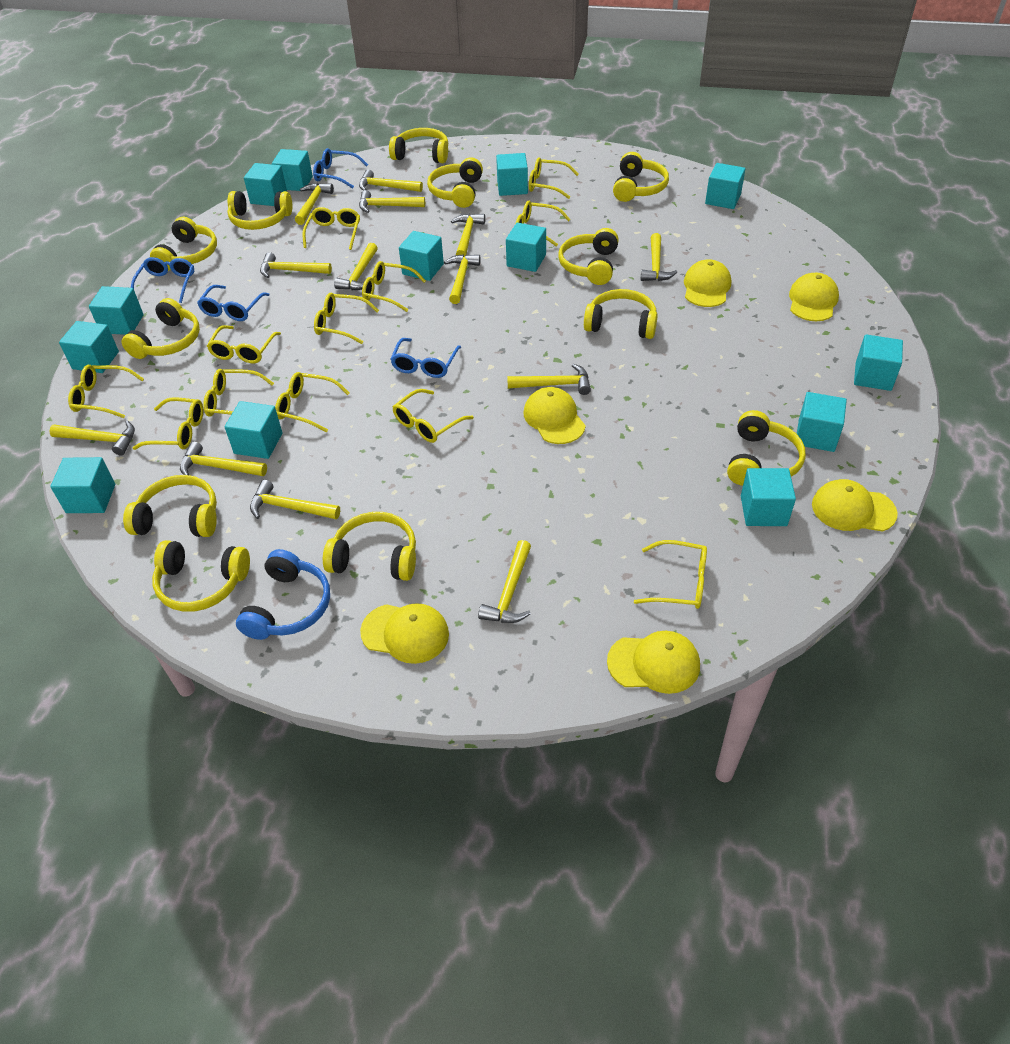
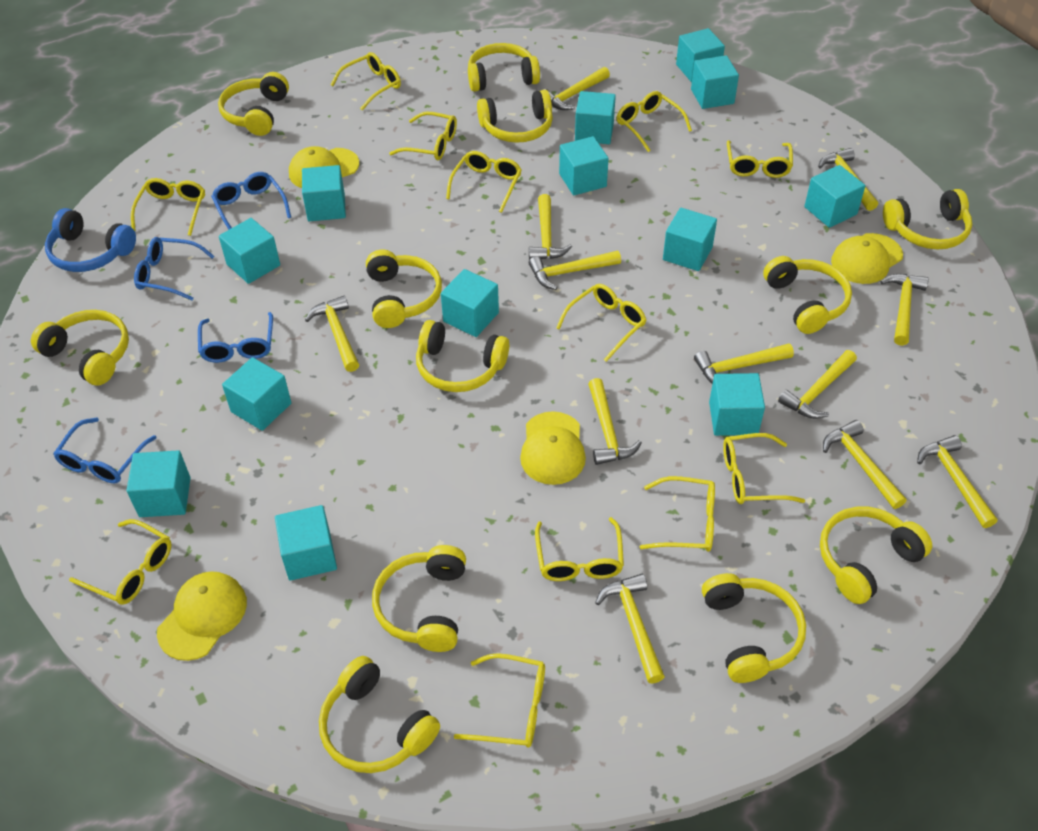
yellow cap: 6 -> 4
yellow hammer: 13 -> 12

